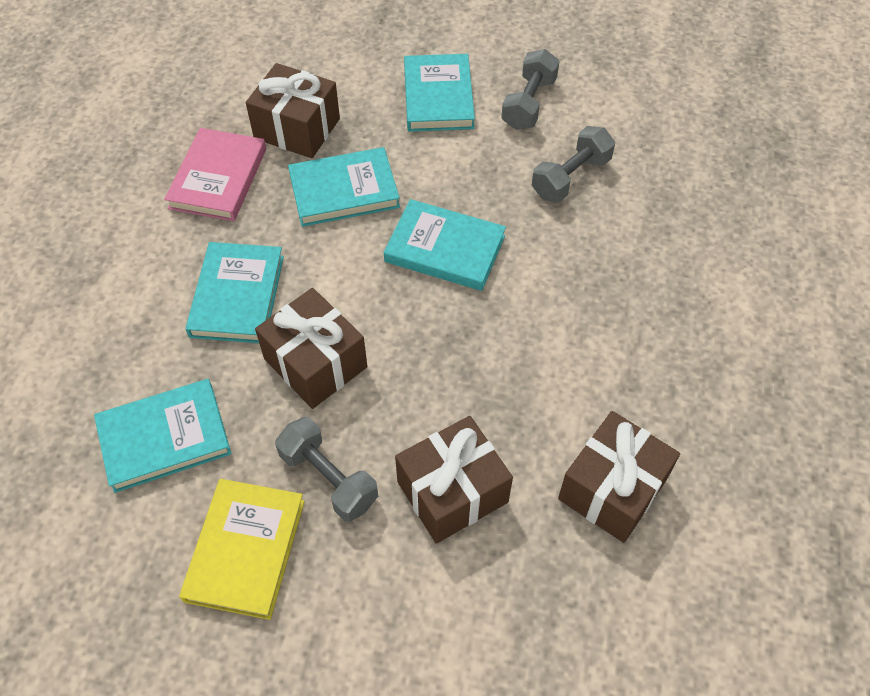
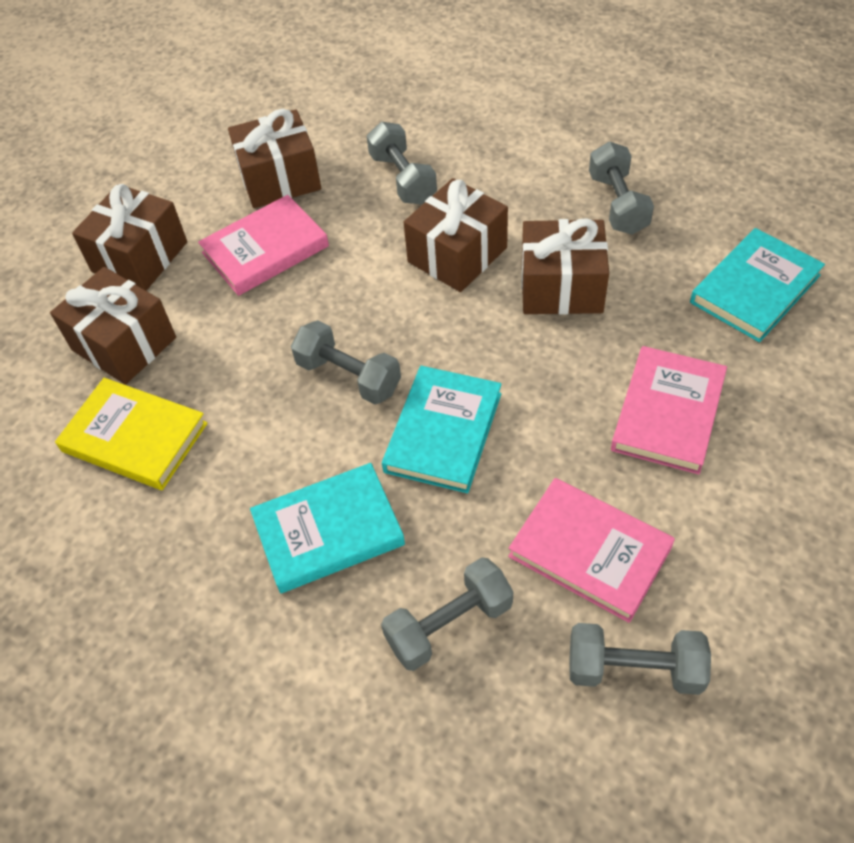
brown gift: 4 -> 5
grey dumbbell: 3 -> 5
pink book: 1 -> 3
turquoise book: 5 -> 3

